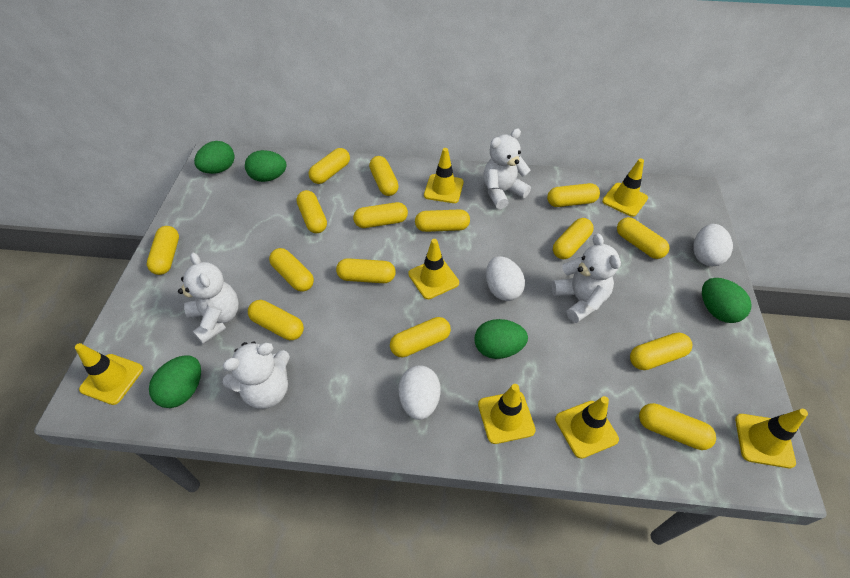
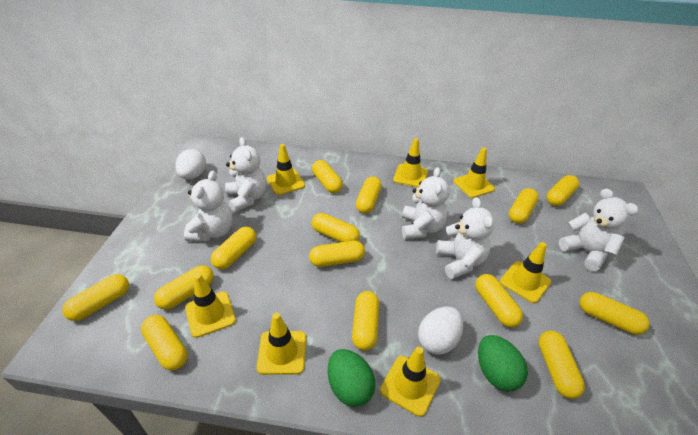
green egg: 5 -> 2
white egg: 3 -> 2
white teddy bear: 4 -> 5
yellow capsule: 15 -> 14

